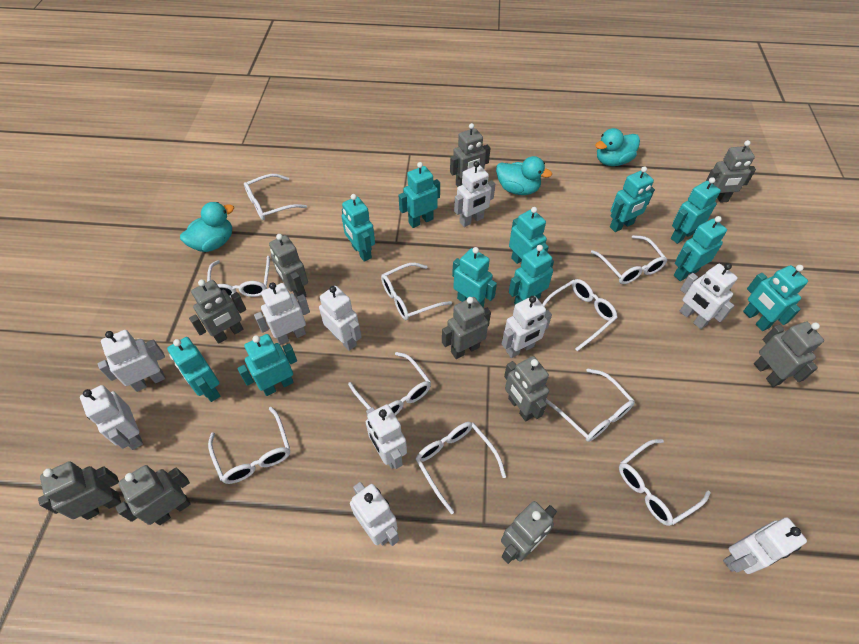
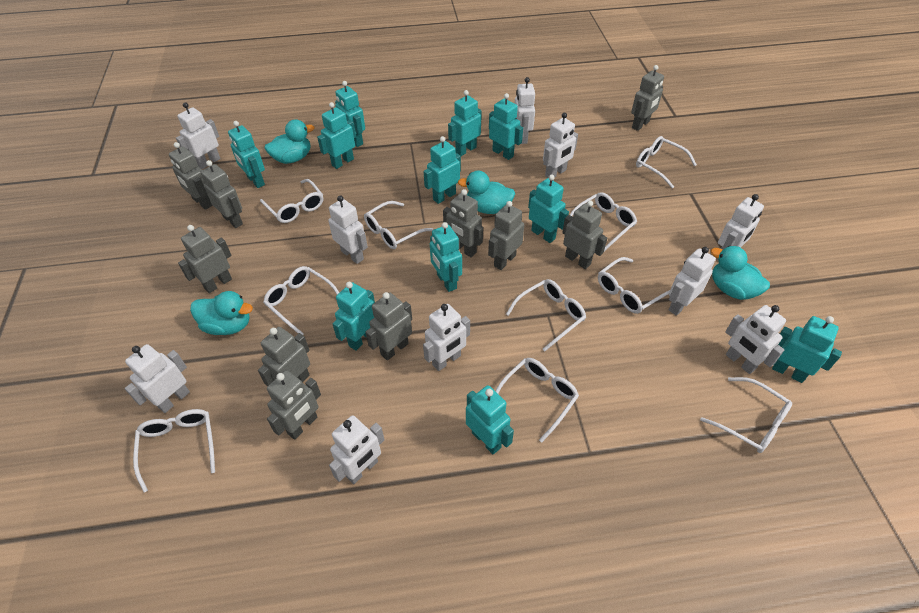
turquoise duck: 3 -> 4

